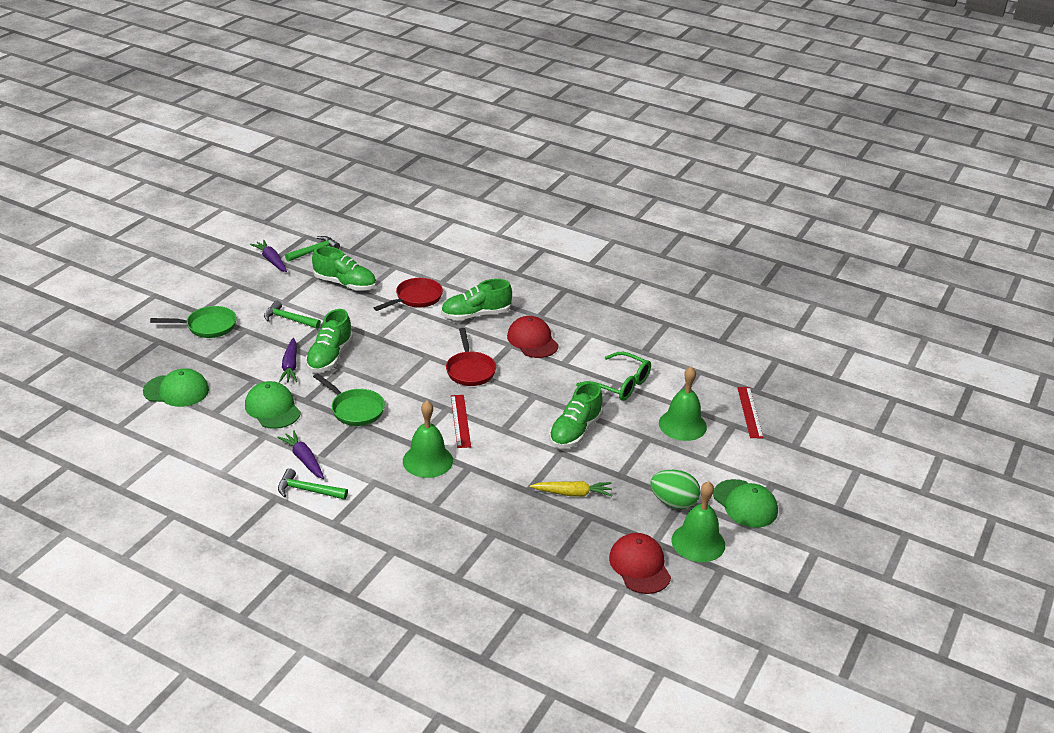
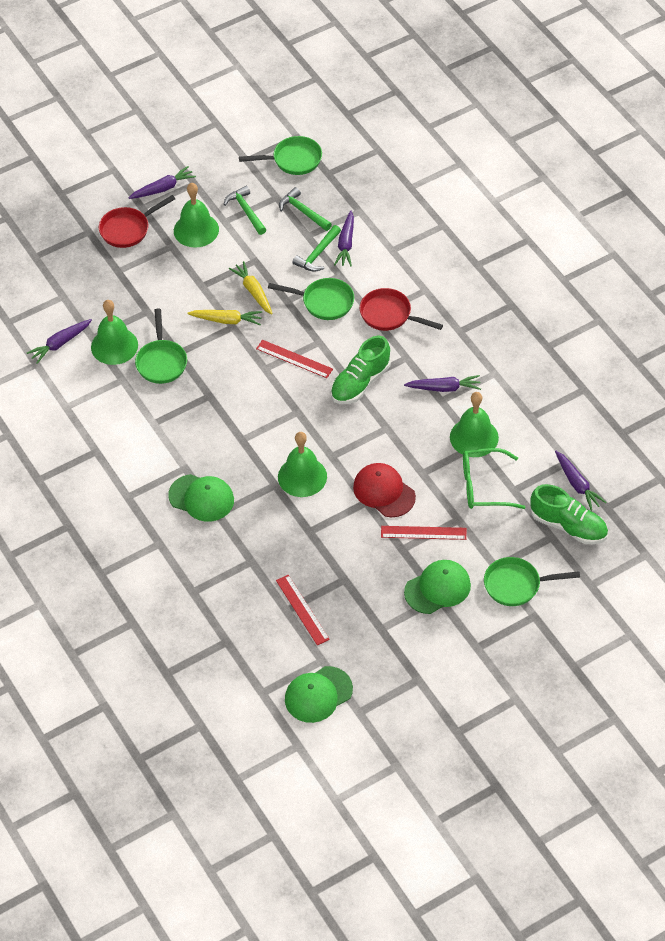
green bell: 3 -> 4
green egg: 1 -> 0
green pan: 2 -> 4
green shoe: 4 -> 2
purple carrot: 3 -> 5
red cap: 2 -> 1
red ruler: 2 -> 3
yellow carrot: 1 -> 2

